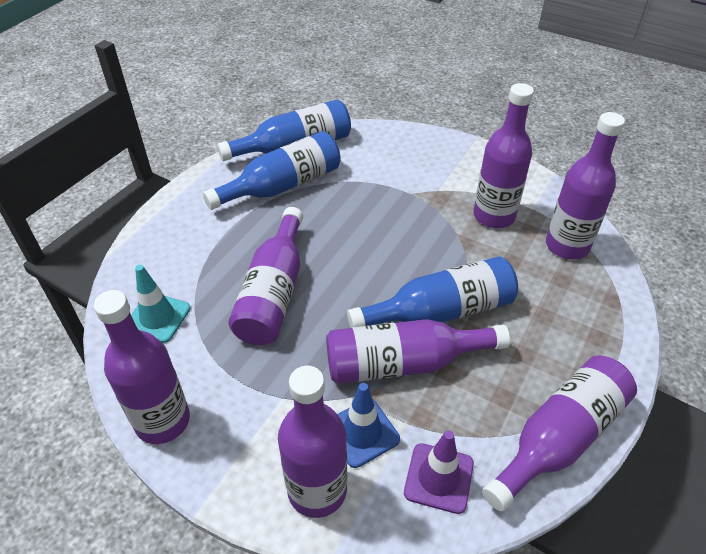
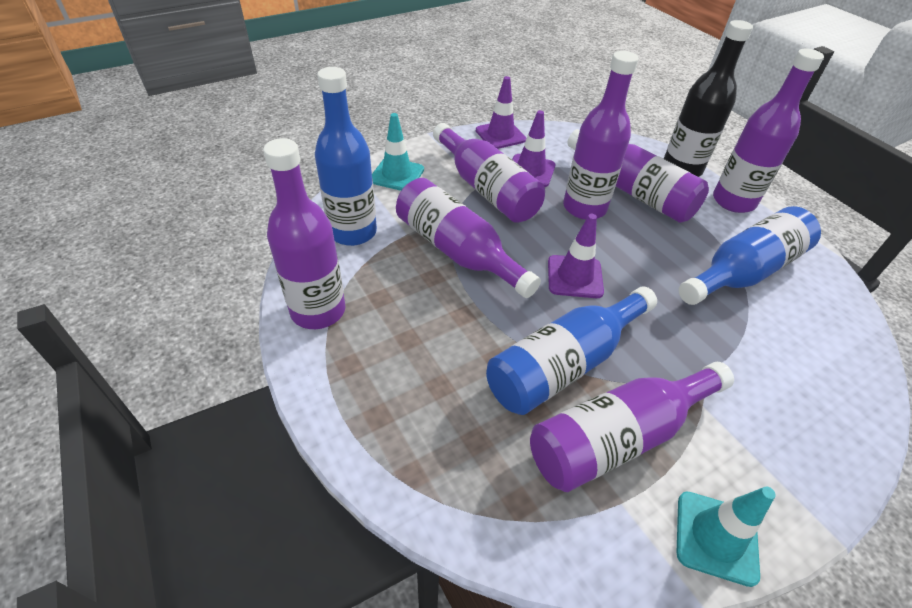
black bottle: 0 -> 1
blue traffic cone: 1 -> 0
purple traffic cone: 1 -> 3
turquoise traffic cone: 1 -> 2

